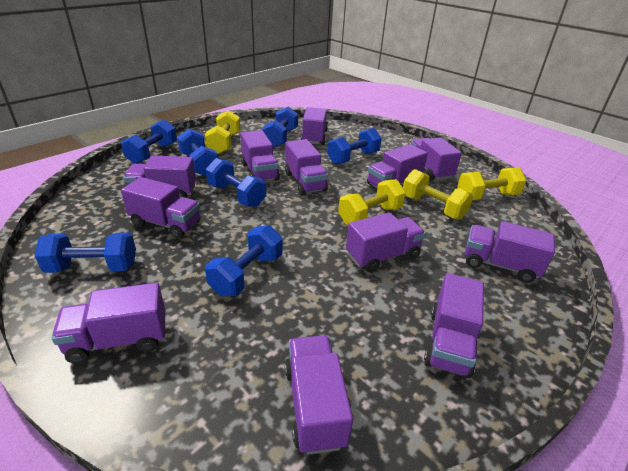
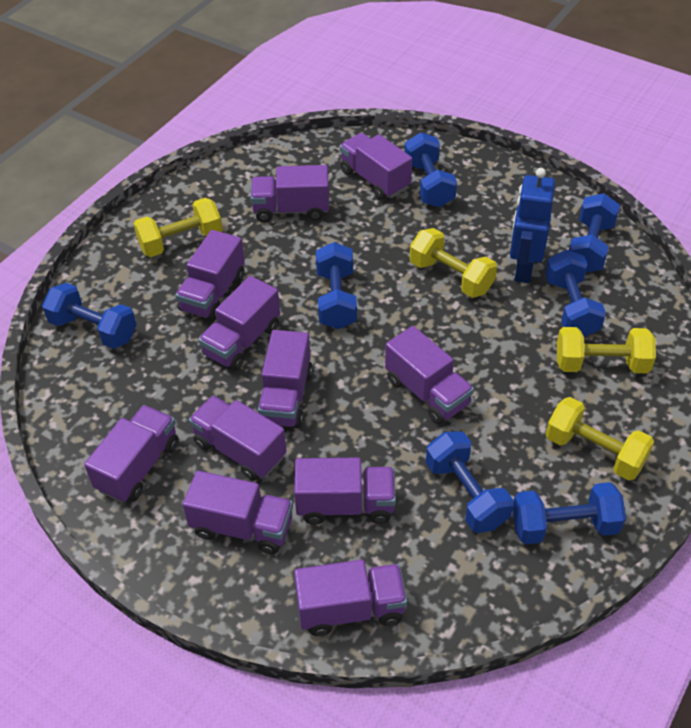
blue robot: 0 -> 1
purple truck: 12 -> 11

